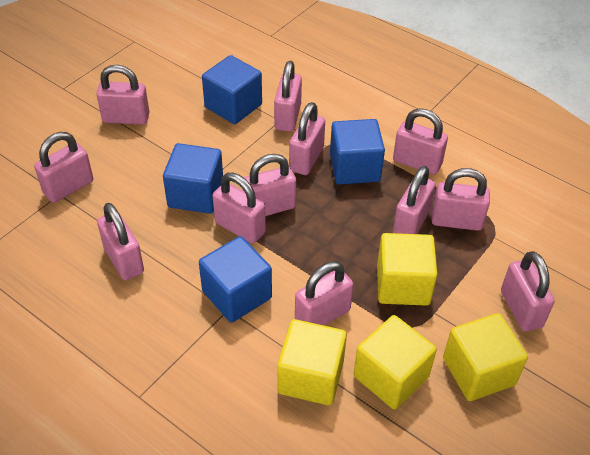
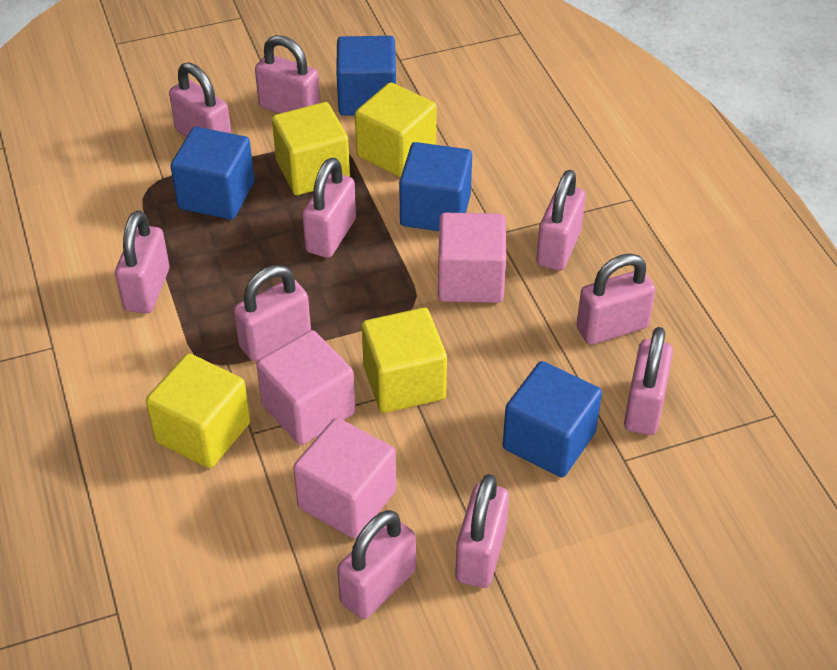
pink cube: 0 -> 3
pink padlock: 12 -> 10

